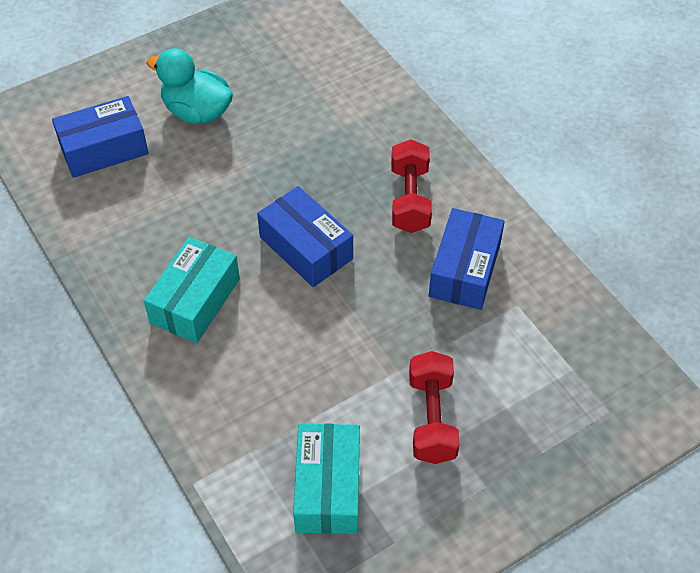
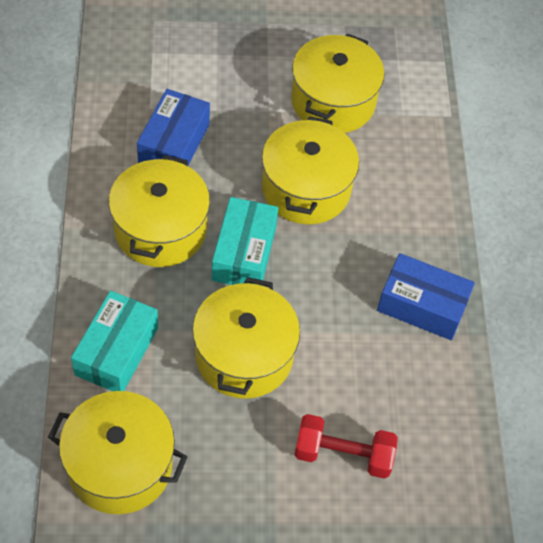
blue box: 3 -> 2
red dumbbell: 2 -> 1
turquoise duck: 1 -> 0
yellow pot: 0 -> 5

